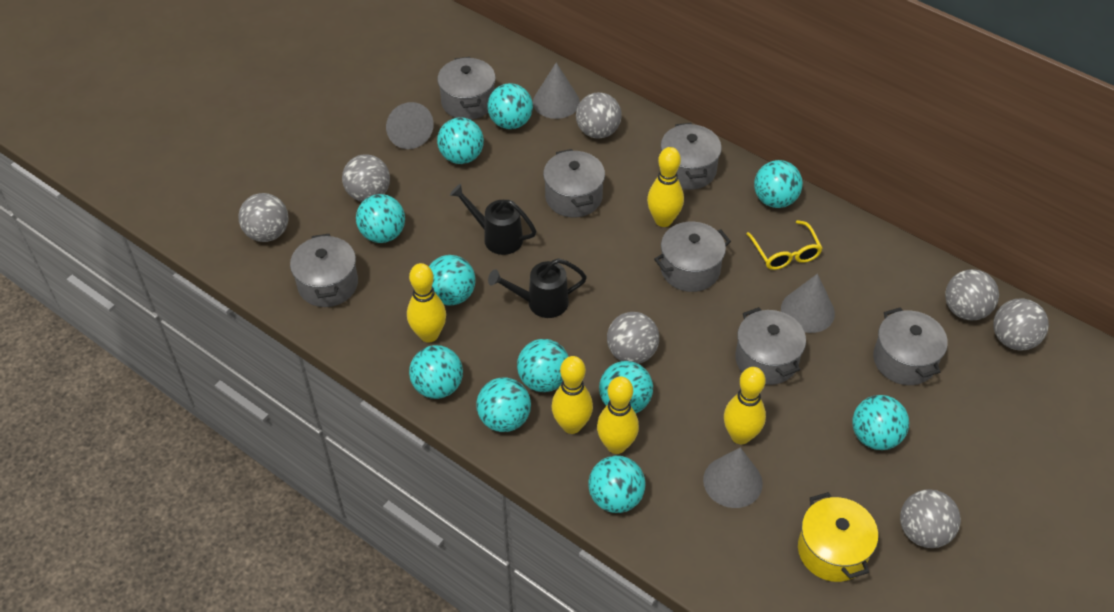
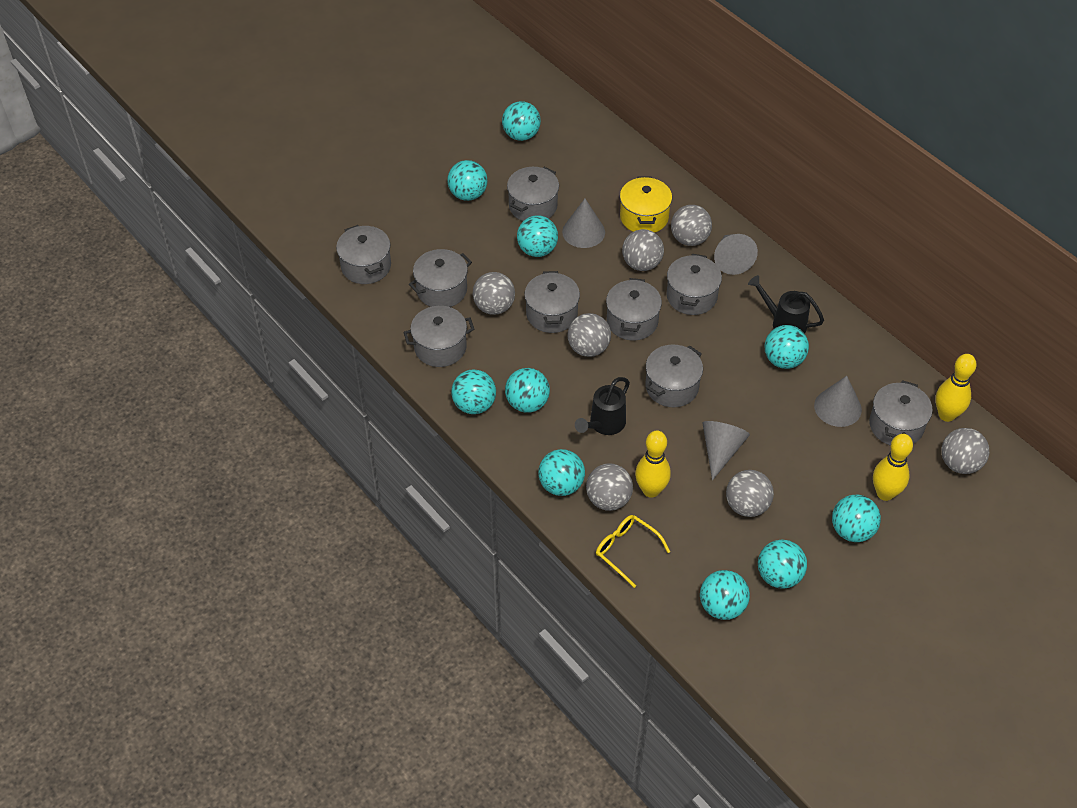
grey pot: 7 -> 9
turquoise ball: 11 -> 10
yellow bowling pin: 5 -> 3

